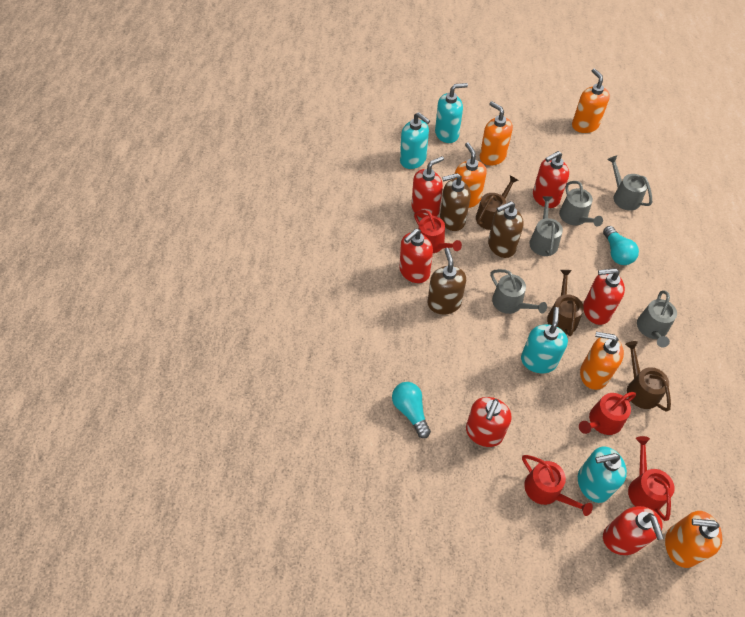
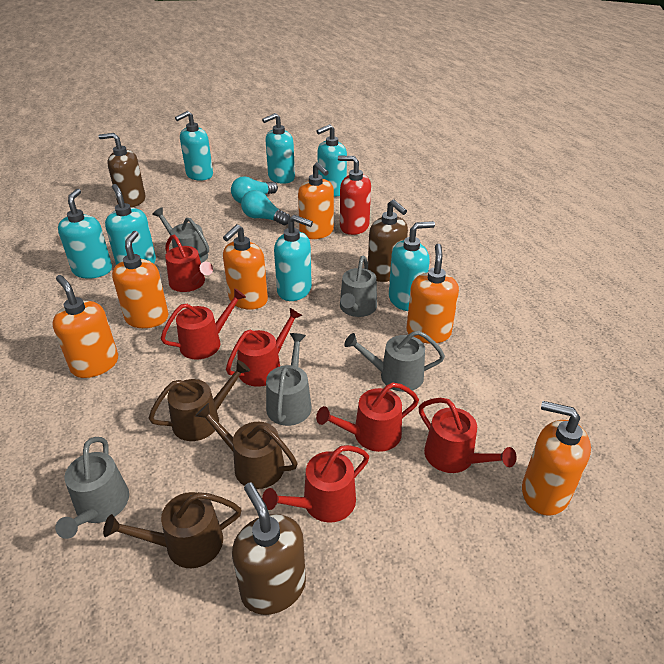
orange soap dispenser: 5 -> 6
red soap dispenser: 6 -> 1
red watering can: 4 -> 6
turquoise soap dispenser: 4 -> 7

